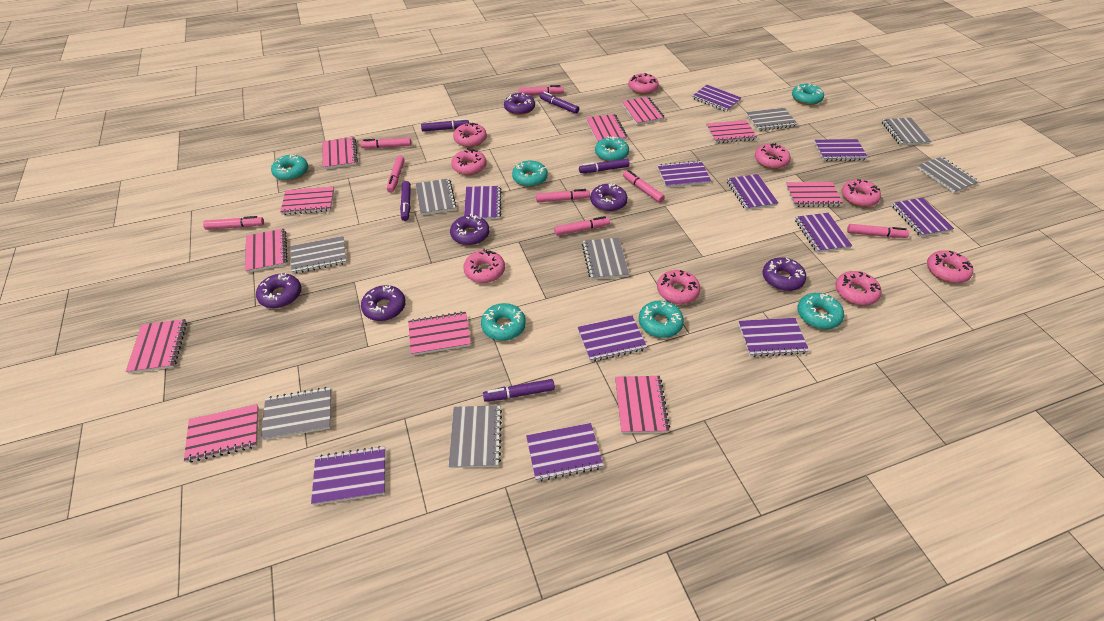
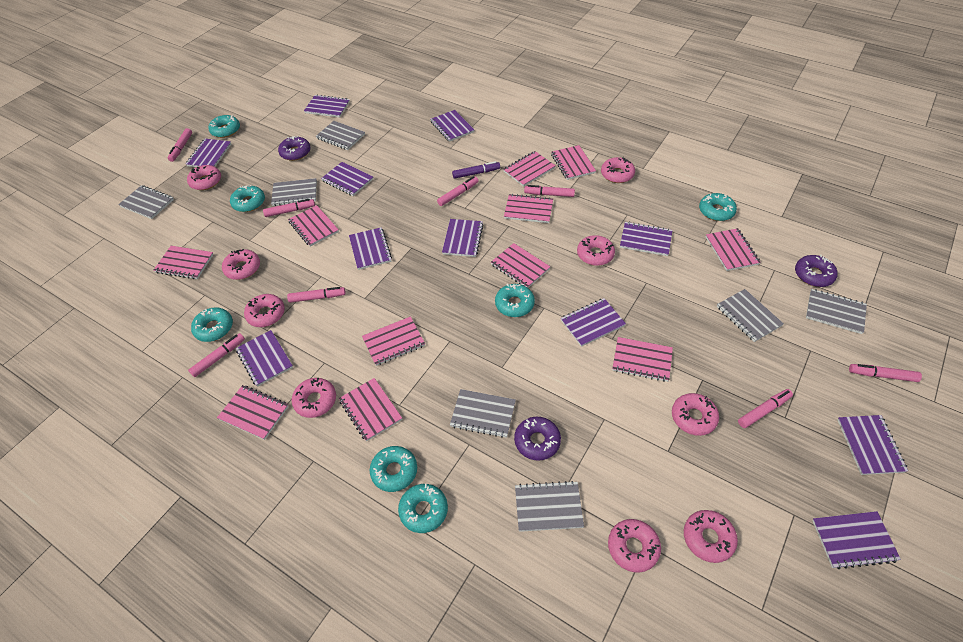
grey notebook: 8 -> 7
purple donut: 6 -> 3
purple marker: 5 -> 1

